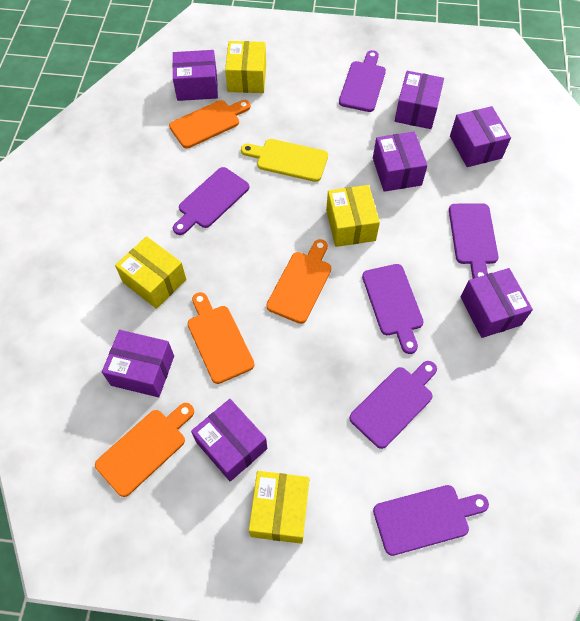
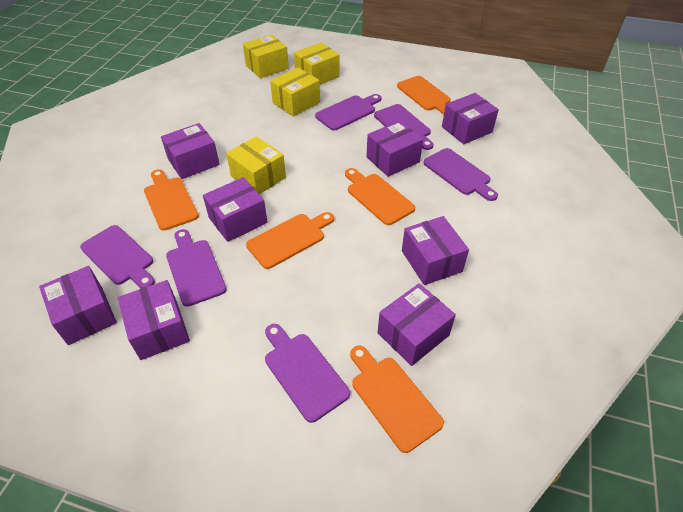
orange cutting board: 4 -> 5
purple box: 7 -> 8
yellow cutting board: 1 -> 0

